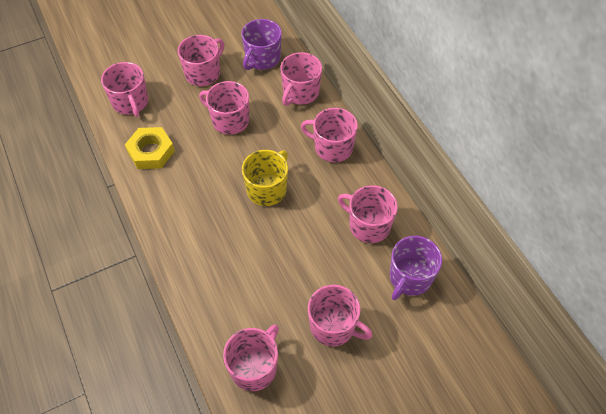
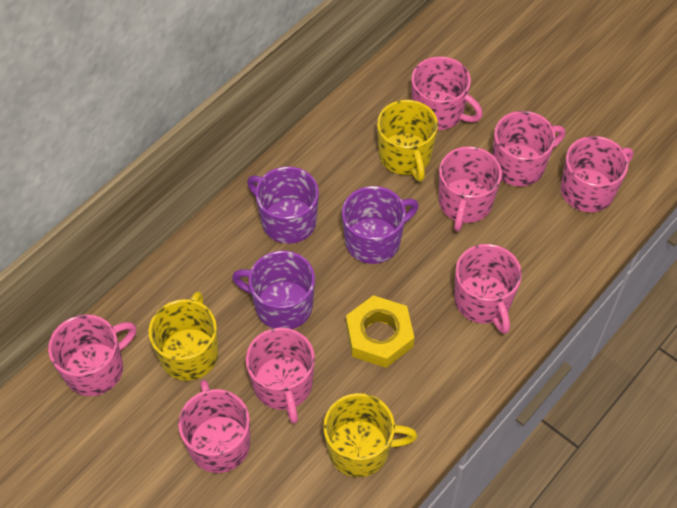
purple mug: 2 -> 3
yellow mug: 1 -> 3

